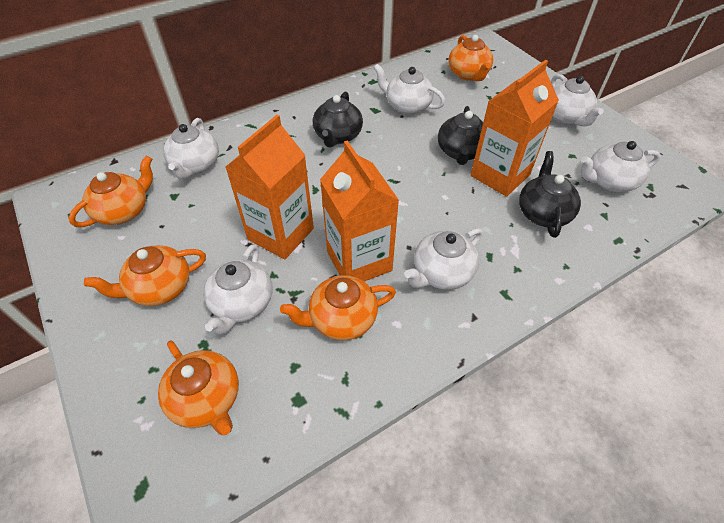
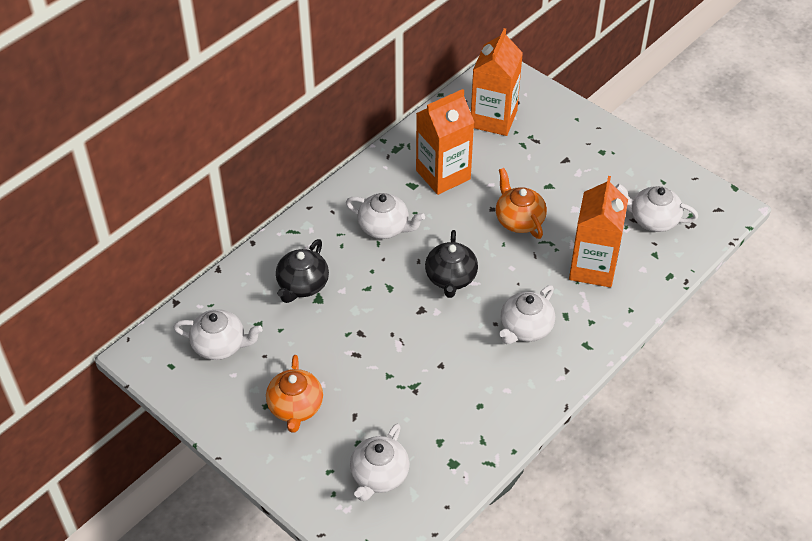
black teapot: 3 -> 2
orange teapot: 5 -> 2
white teapot: 6 -> 5

